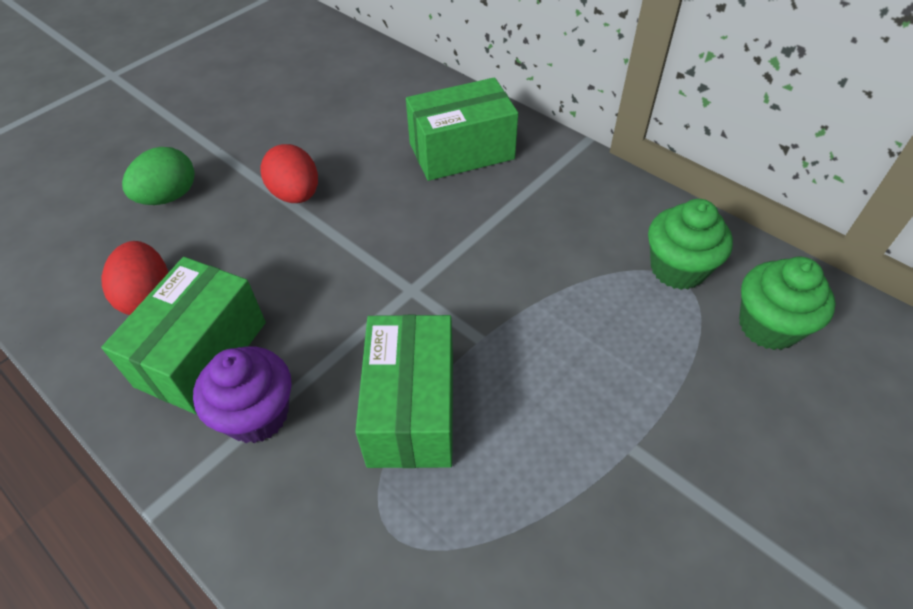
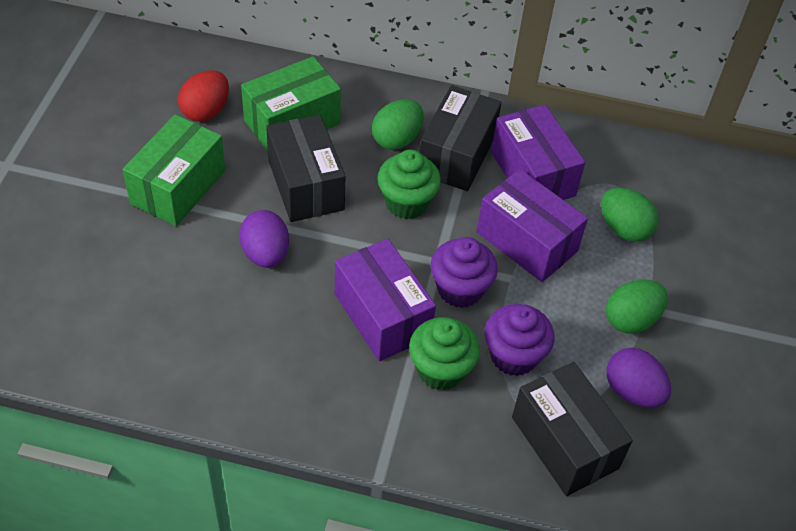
black box: 0 -> 3
green box: 3 -> 2
green egg: 1 -> 3
purple box: 0 -> 3
purple cupcake: 1 -> 2
purple egg: 0 -> 2
red egg: 2 -> 1

